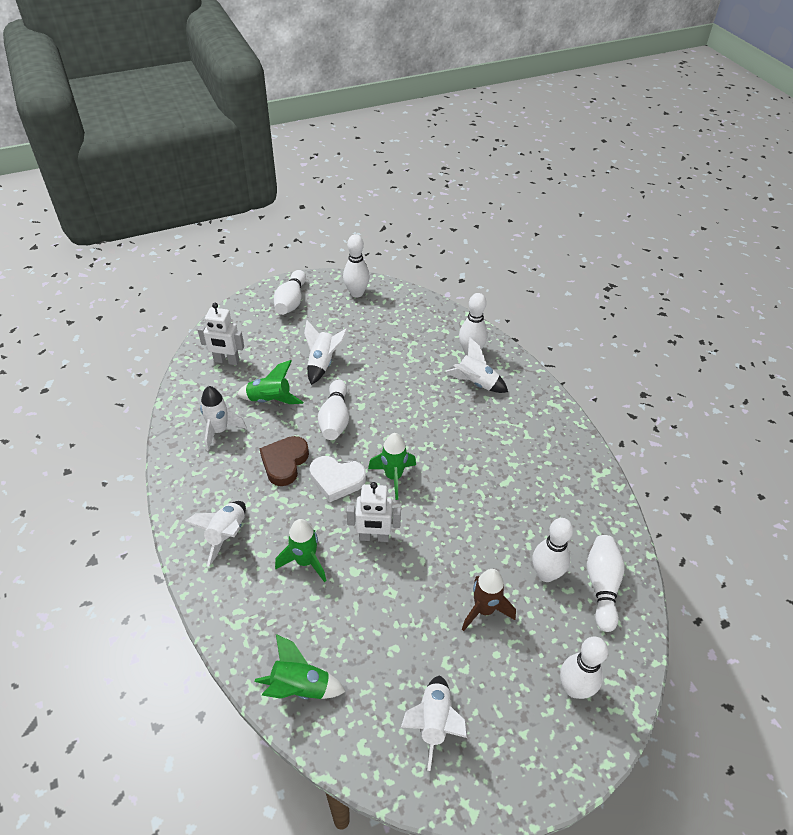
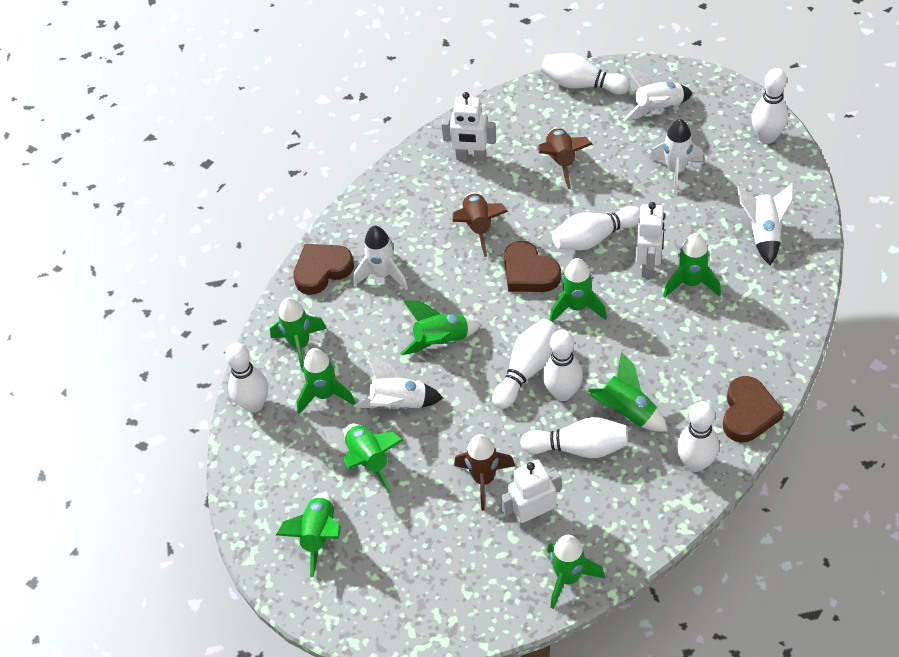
brown heart: 1 -> 3
brown rocket: 1 -> 3
green rocket: 4 -> 9
white bowling pin: 7 -> 8
white heart: 1 -> 0
white robot: 2 -> 3

